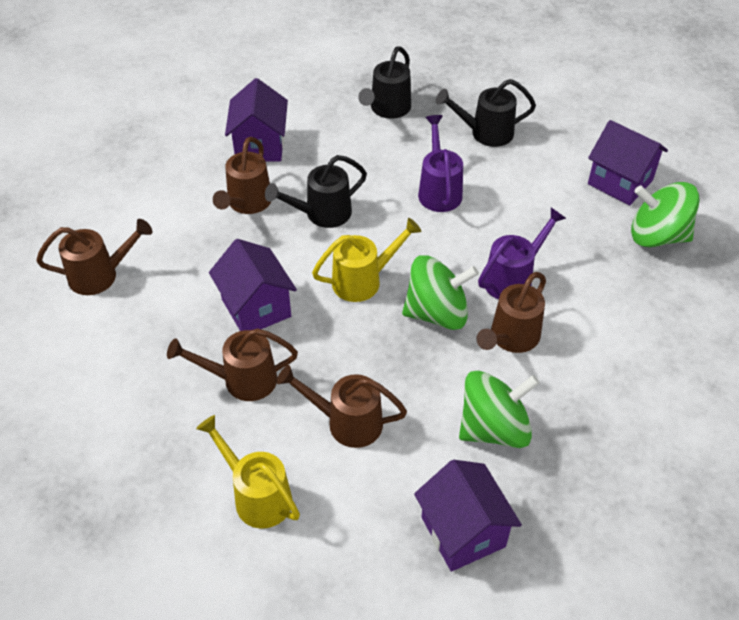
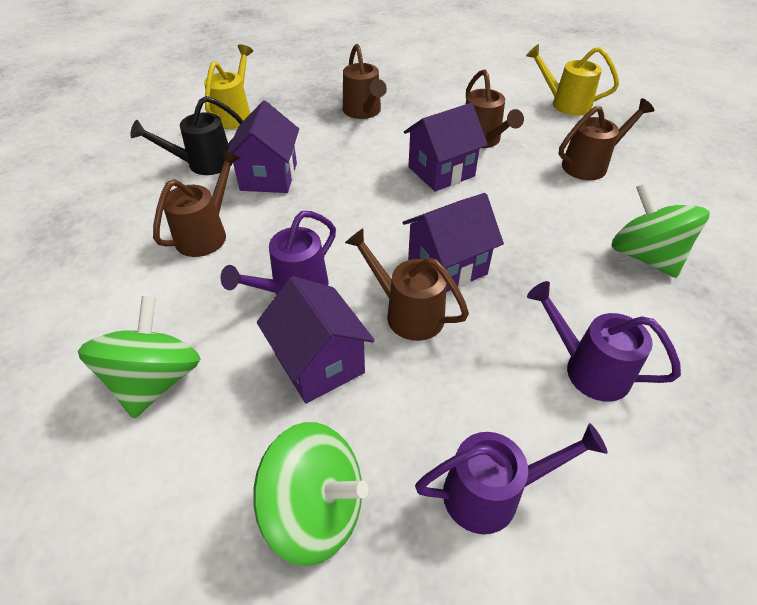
black watering can: 3 -> 1
purple watering can: 2 -> 3

